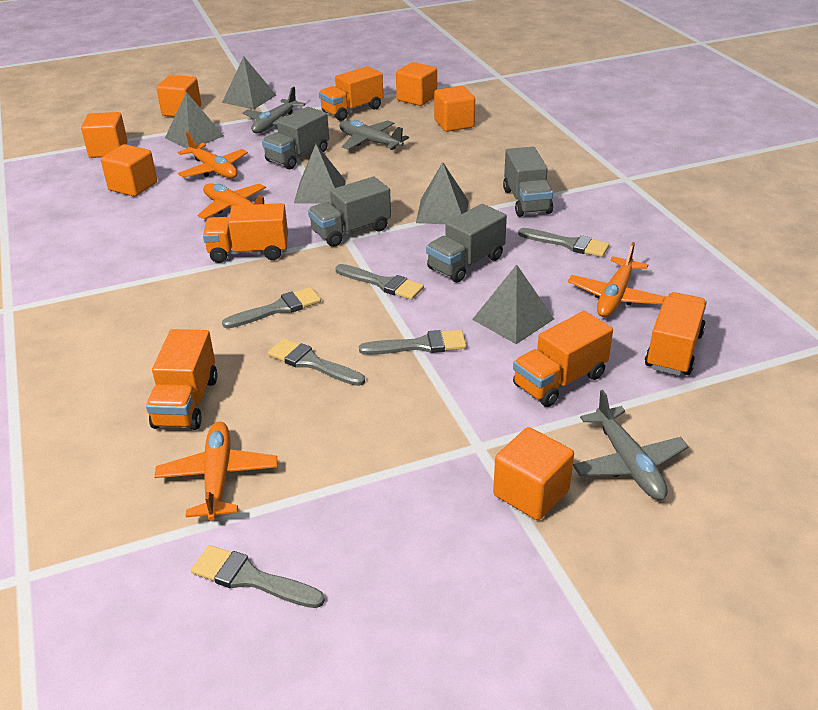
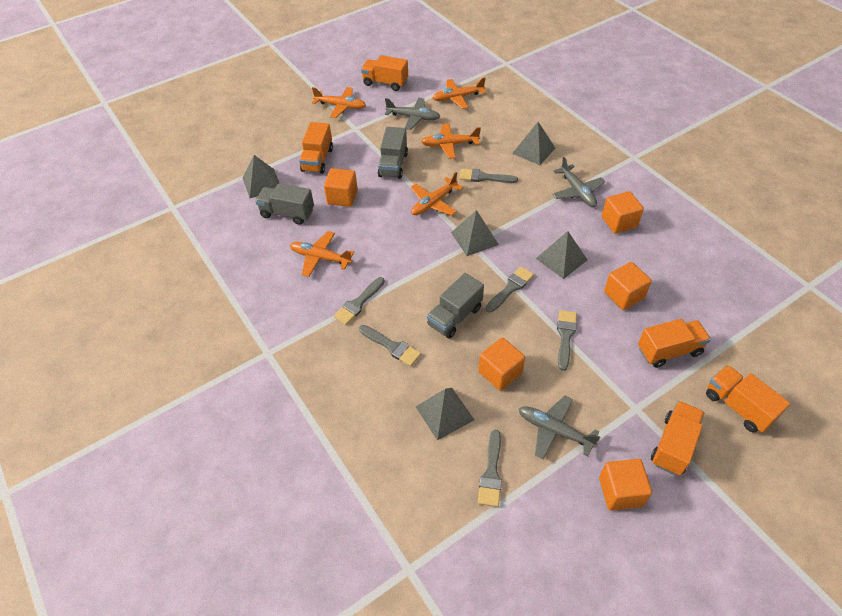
grey truck: 4 -> 3
orange cube: 6 -> 5
orange plane: 4 -> 5

